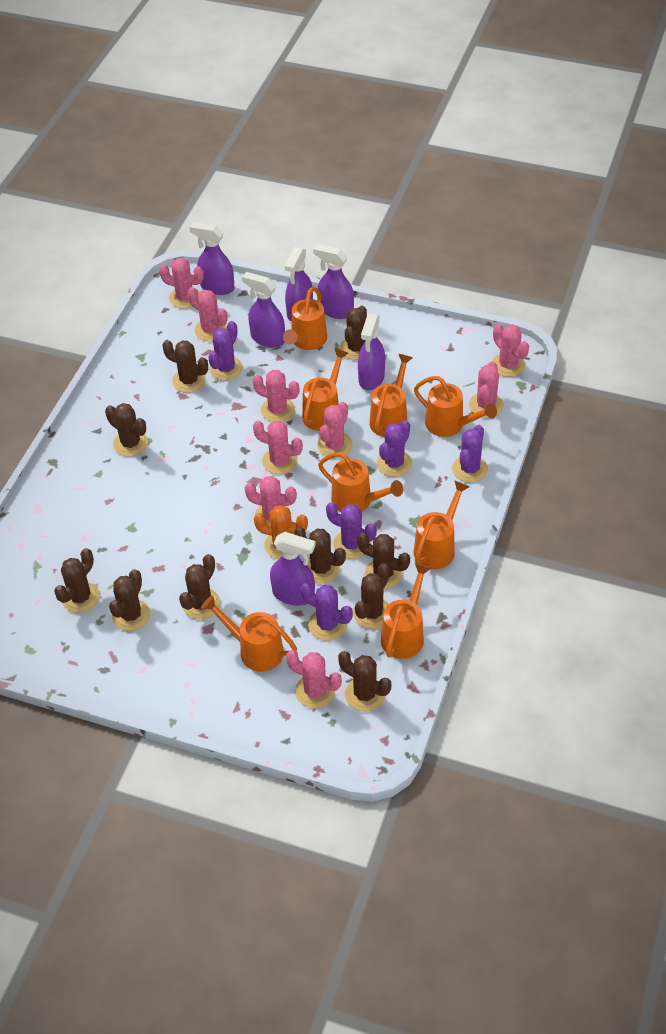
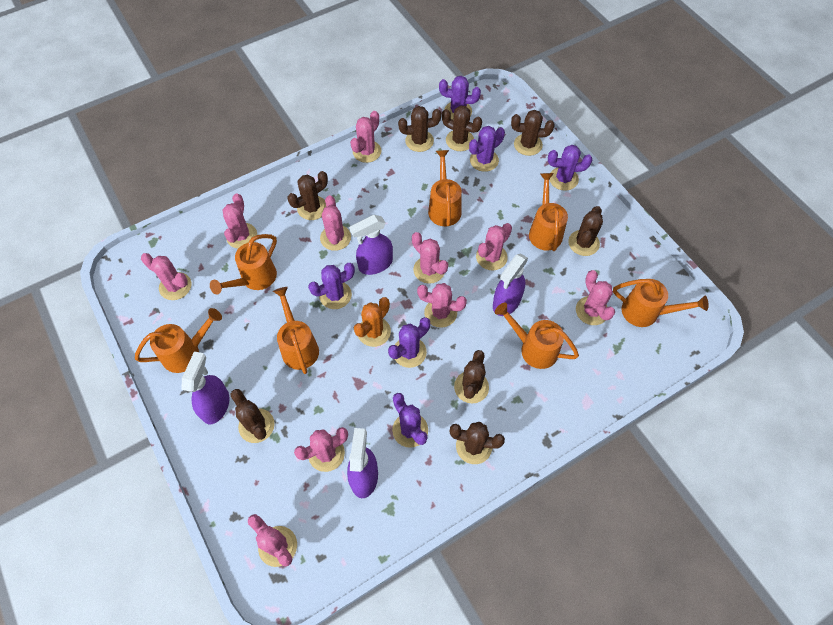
brown cactus: 10 -> 8
orange watering can: 8 -> 7
pink cactus: 9 -> 10
purple cactus: 5 -> 6
purple spray bottle: 6 -> 4

